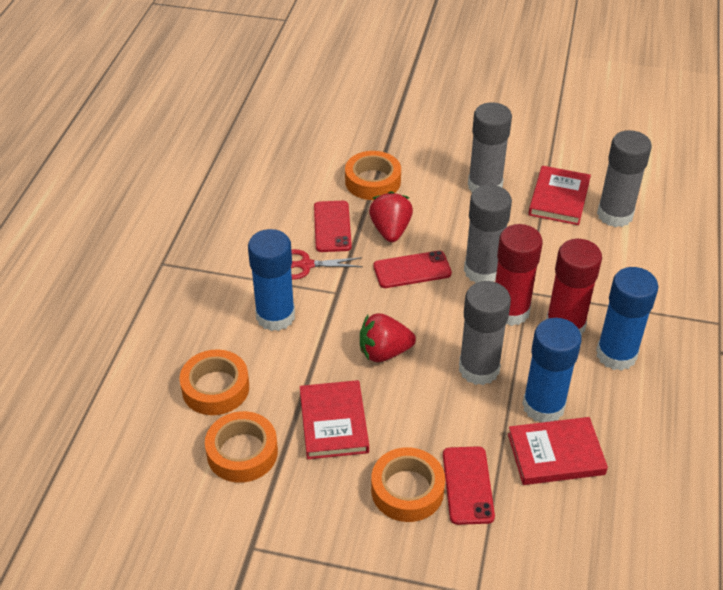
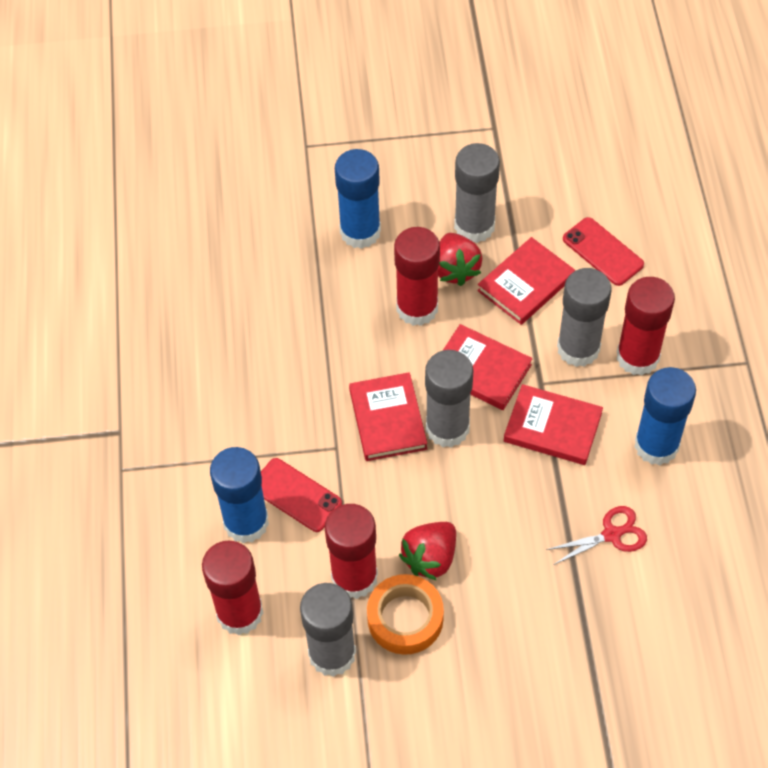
orange tape: 4 -> 1
red book: 3 -> 4
red glue stick: 2 -> 4
red phone: 3 -> 2

